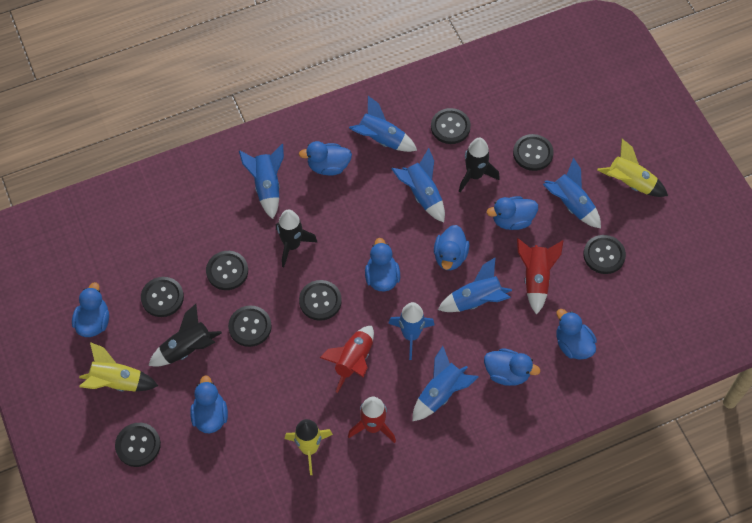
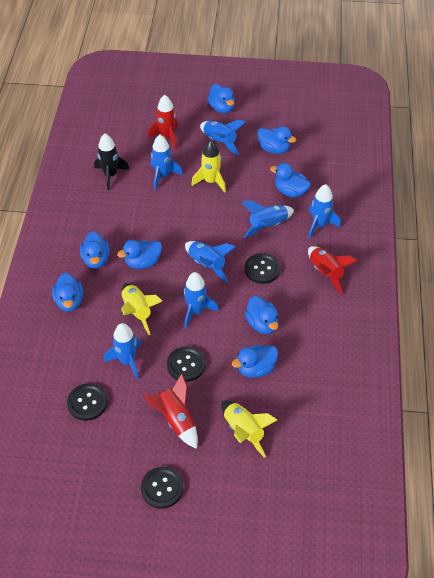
black button: 8 -> 4
black rocket: 3 -> 1

